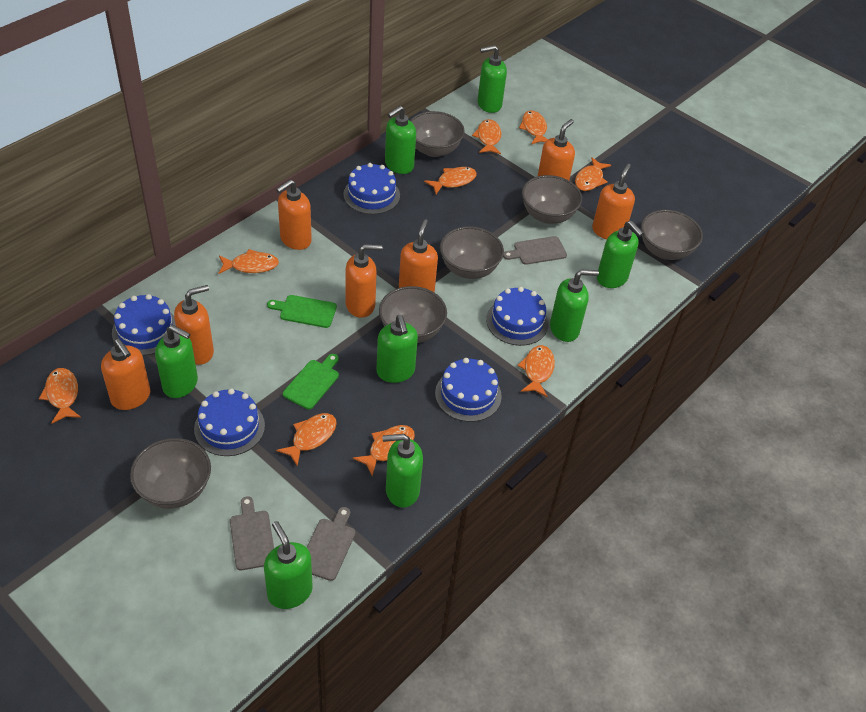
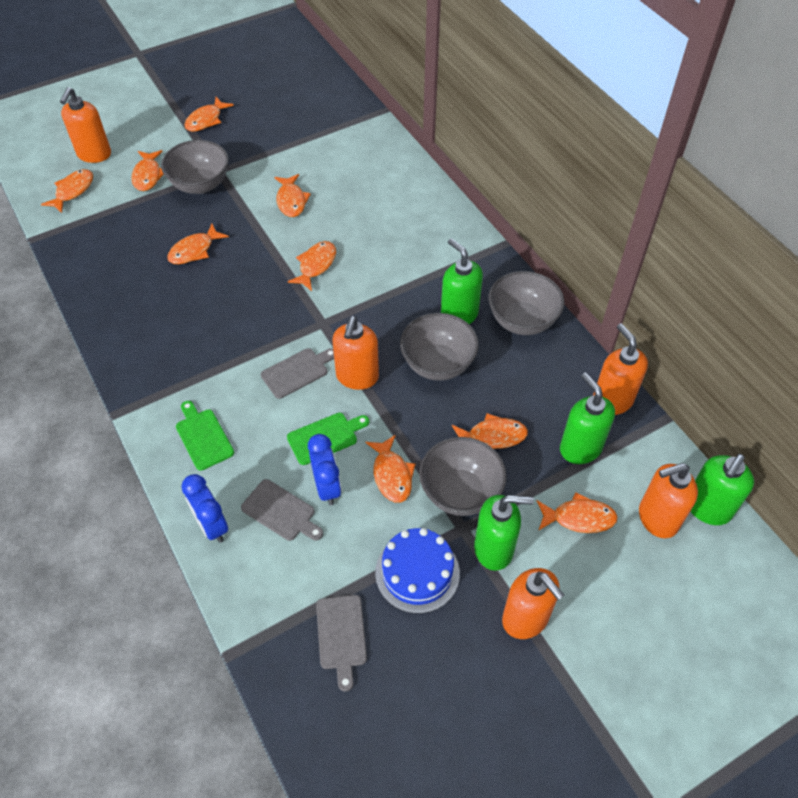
blue cake: 5 -> 1
blue clock: 0 -> 2
green soap dispenser: 8 -> 4
grey bowl: 6 -> 4
orange soap dispenser: 7 -> 5

